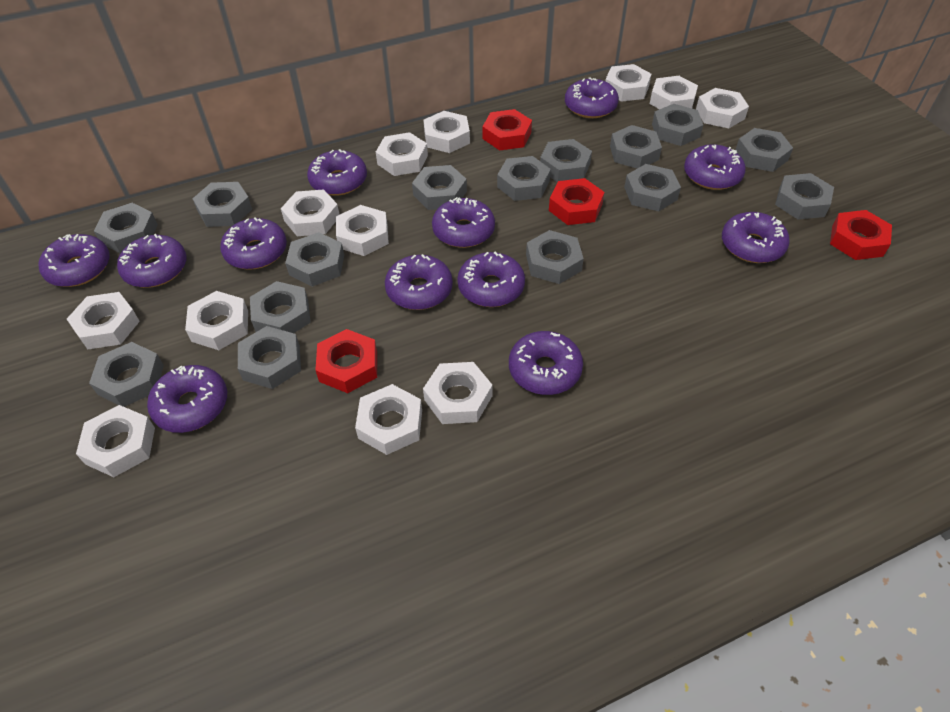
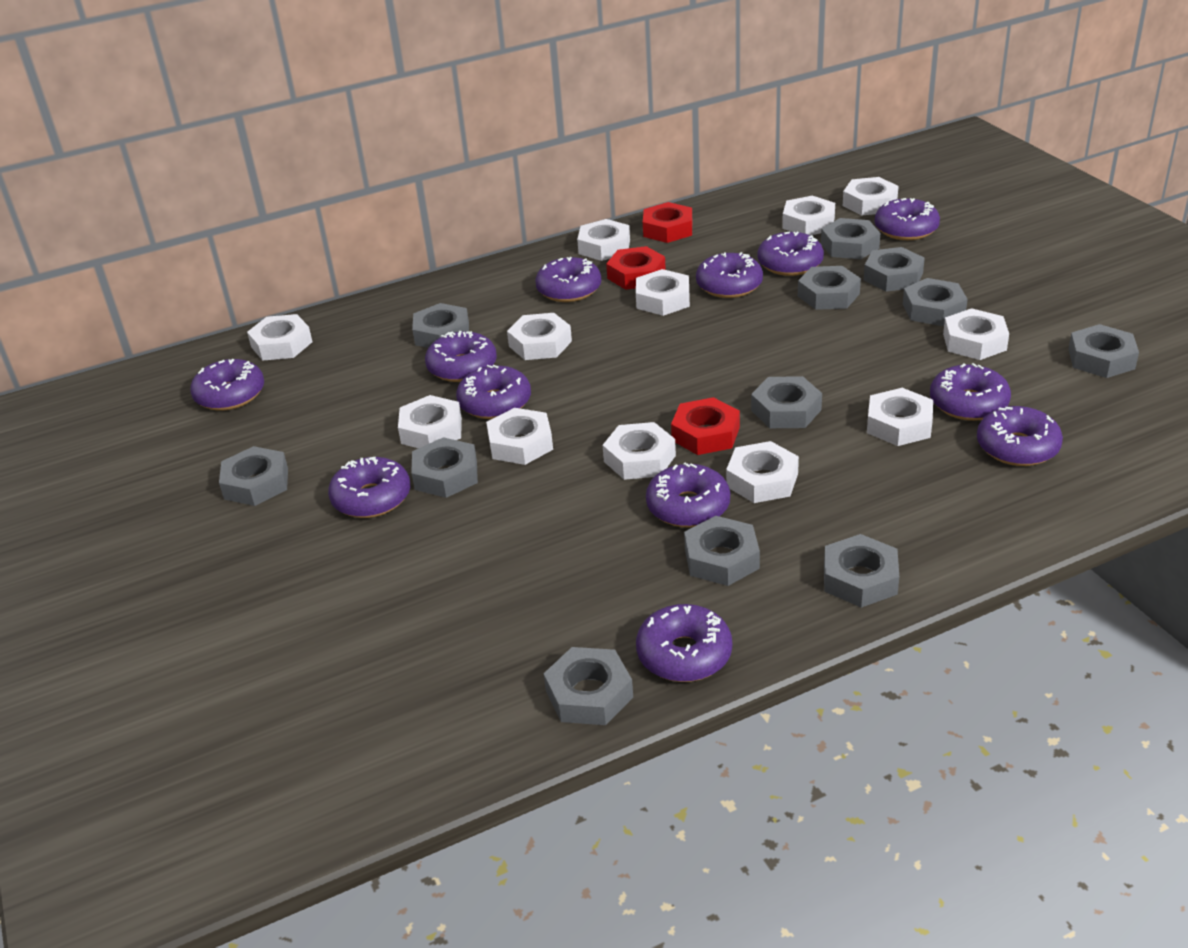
grey nut: 15 -> 12
red nut: 4 -> 3

